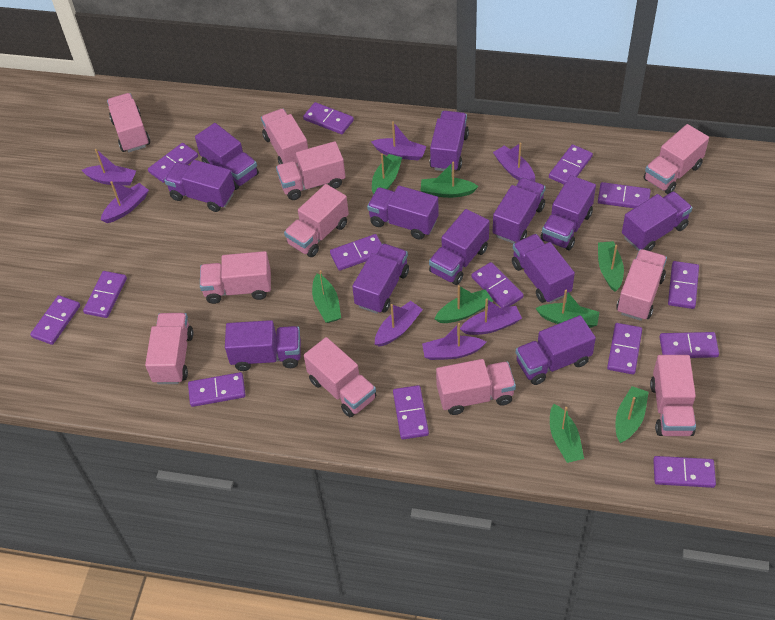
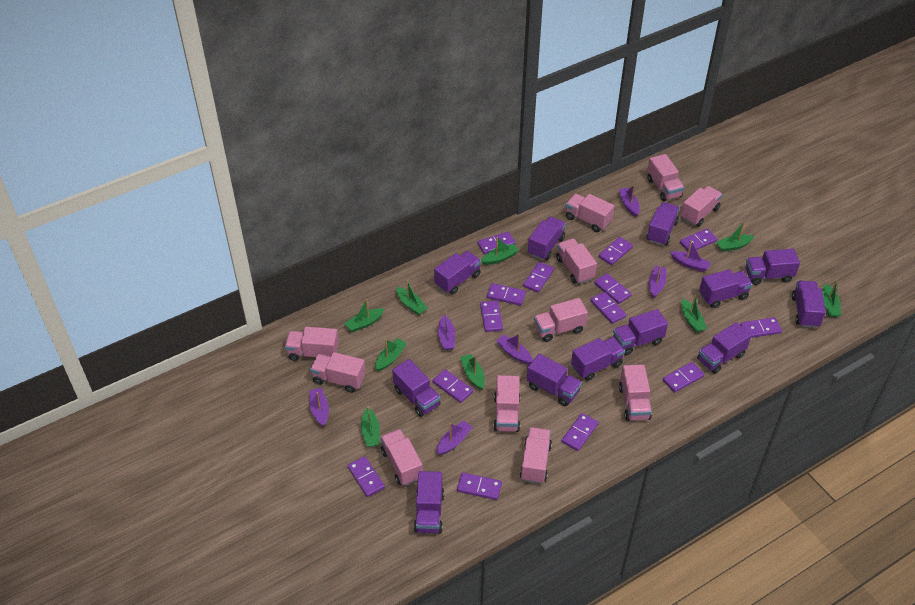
green boat: 8 -> 9

